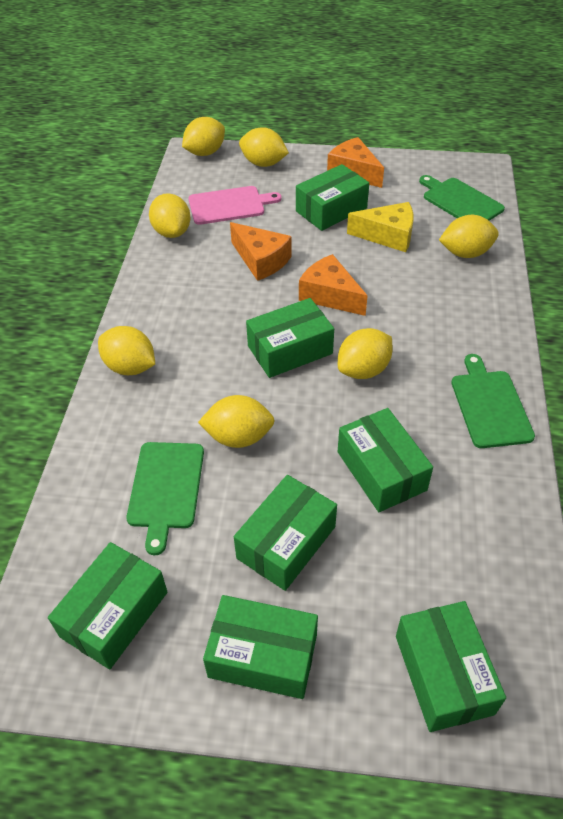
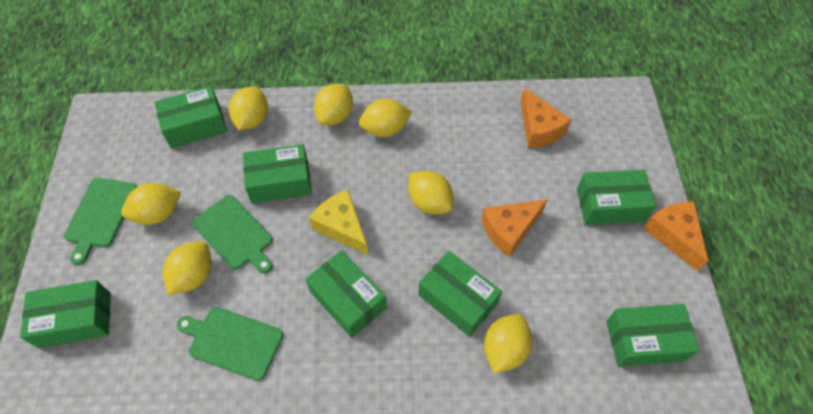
pink cutting board: 1 -> 0

